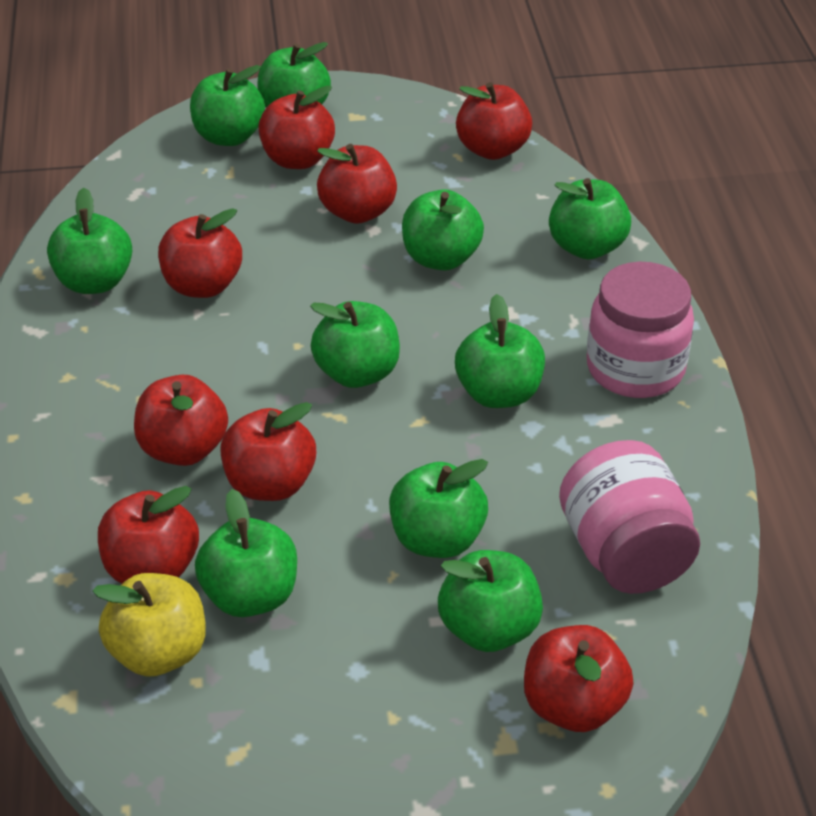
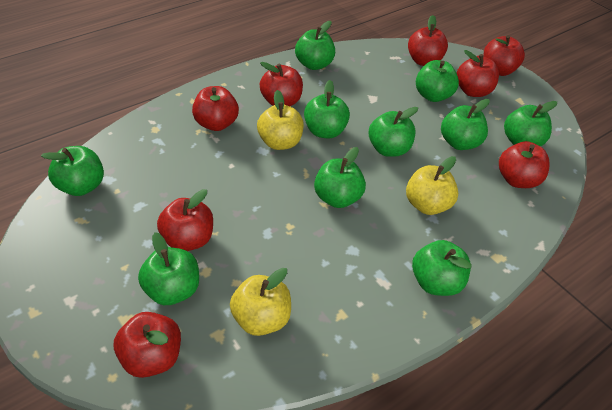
pink jar: 2 -> 0
yellow apple: 1 -> 3

